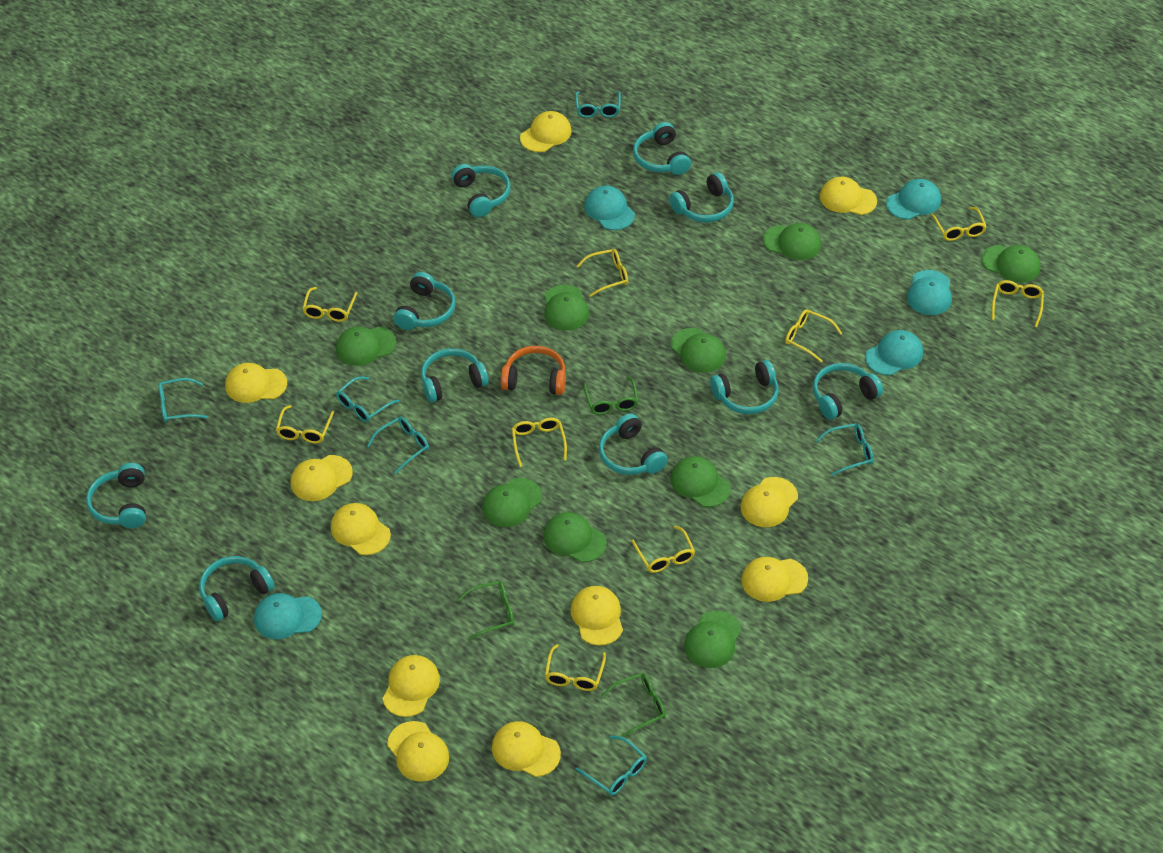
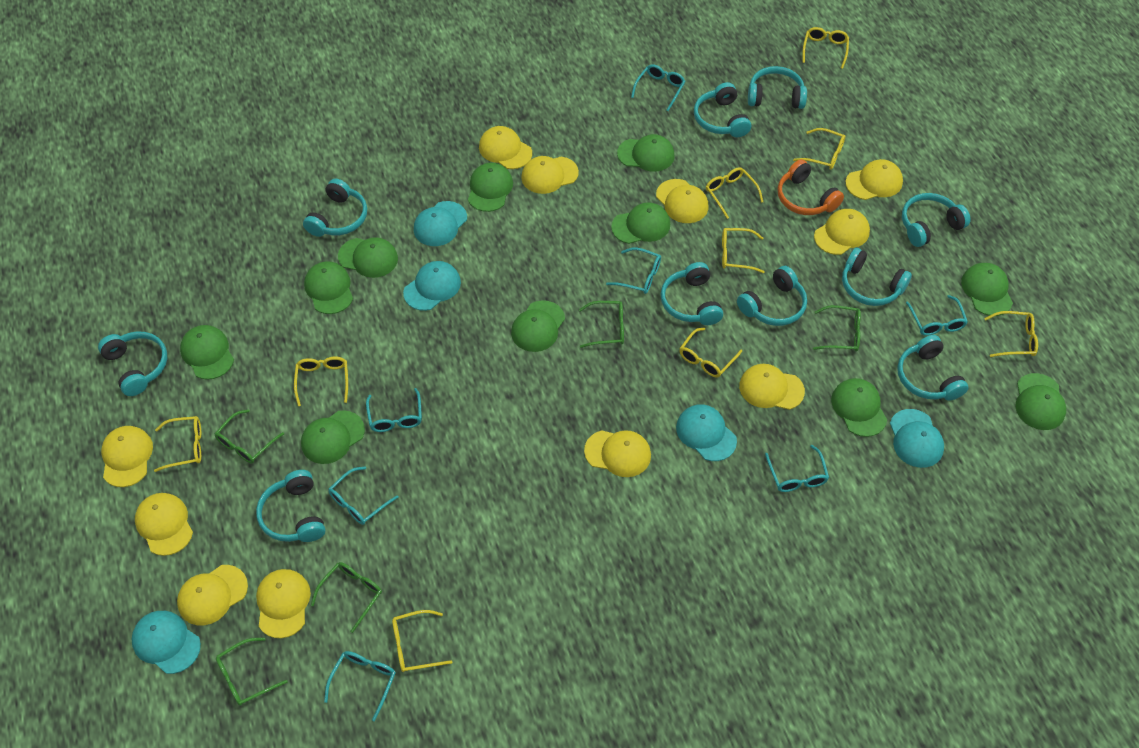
green cap: 9 -> 11
green glasses: 3 -> 5
turquoise glasses: 6 -> 7

